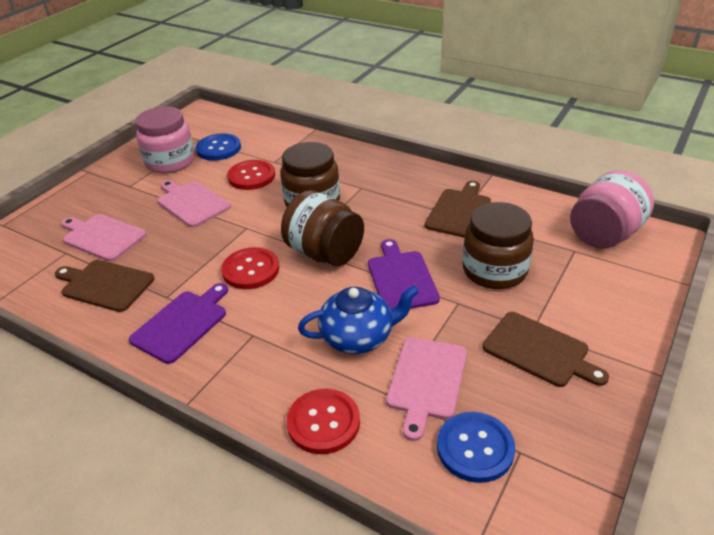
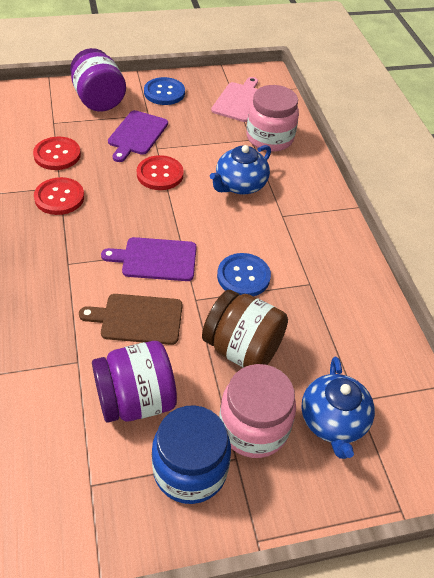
blue jar: 0 -> 1
blue teapot: 1 -> 2
brown cutting board: 3 -> 1
brown jar: 3 -> 1
pink cutting board: 3 -> 1
purple jar: 0 -> 2

